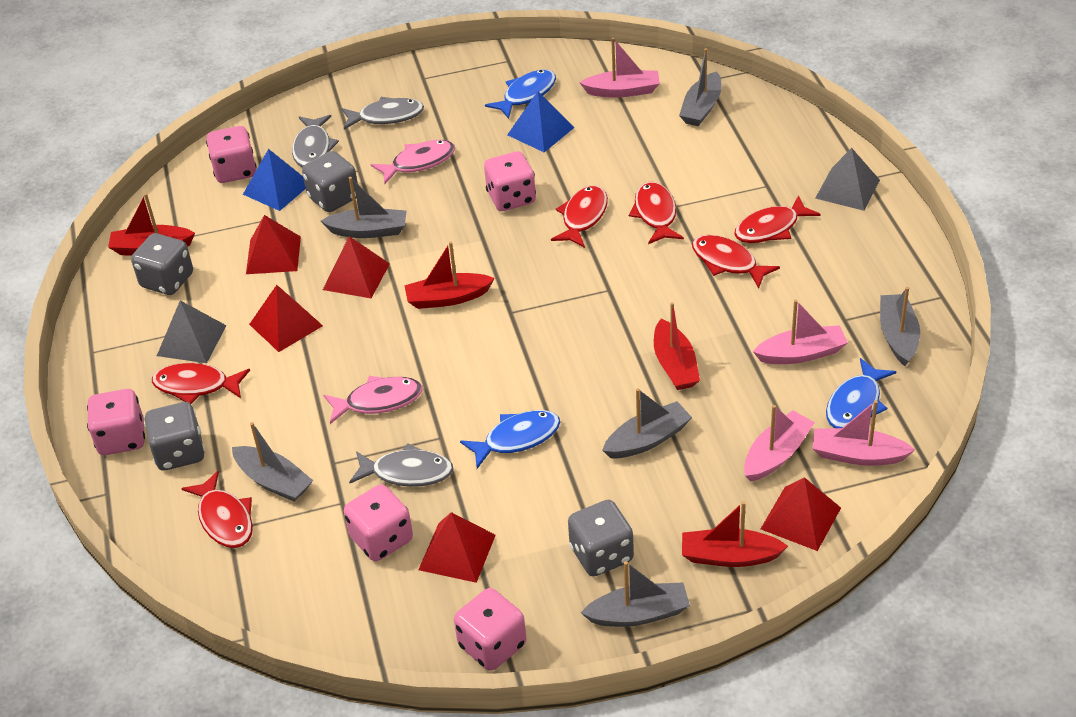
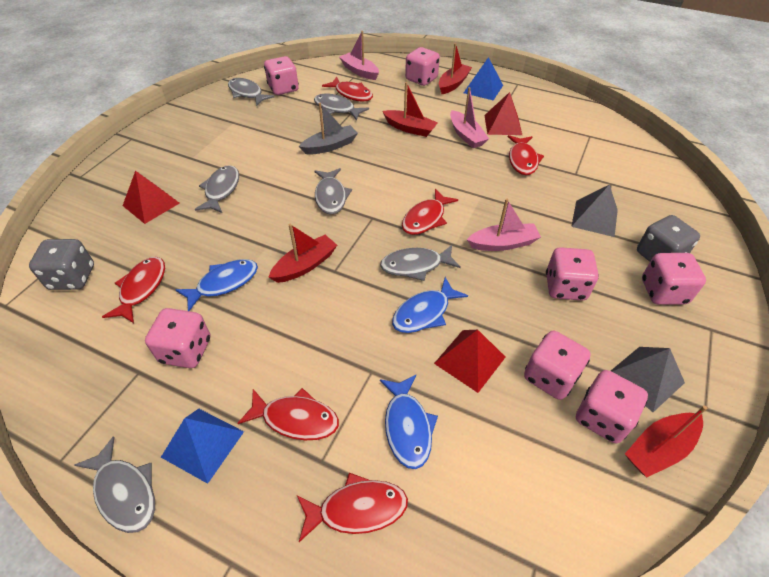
grey boat: 6 -> 1
grey dice: 4 -> 2
grey fish: 3 -> 6
pink boat: 4 -> 3
pink dice: 5 -> 7
pink fish: 2 -> 0
red pyramid: 5 -> 3

